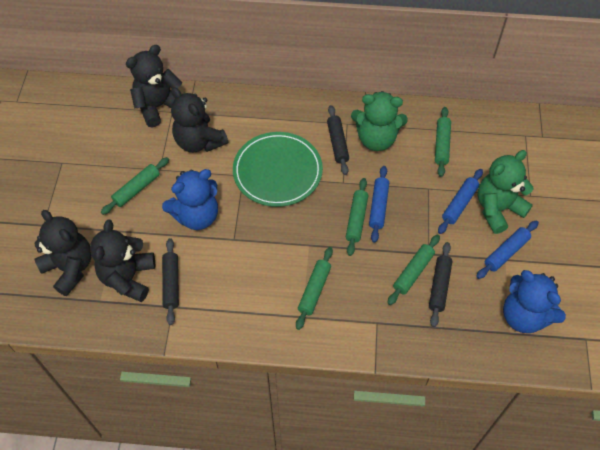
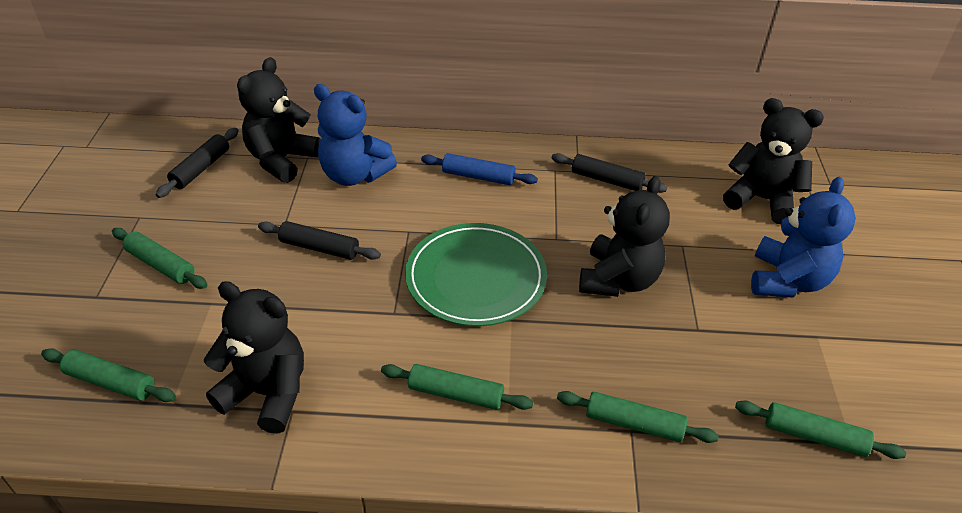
blue rolling pin: 3 -> 1
green teddy bear: 2 -> 0

